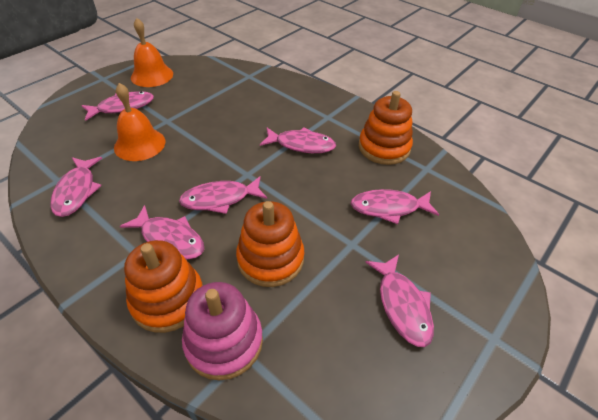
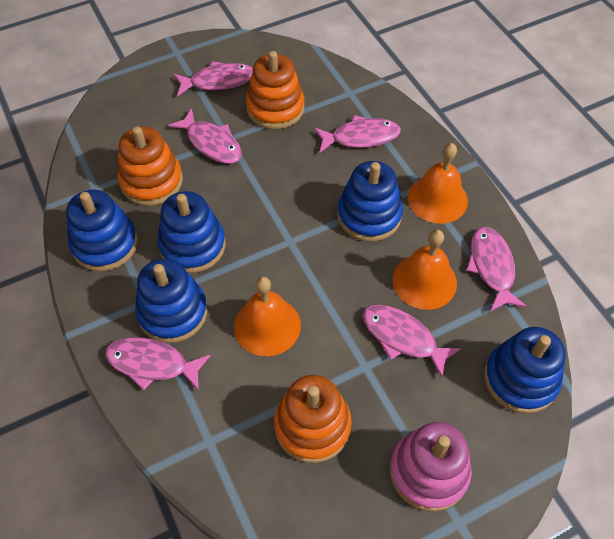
blue stacking toy: 0 -> 5
orange bell: 2 -> 3
pink fish: 7 -> 6

